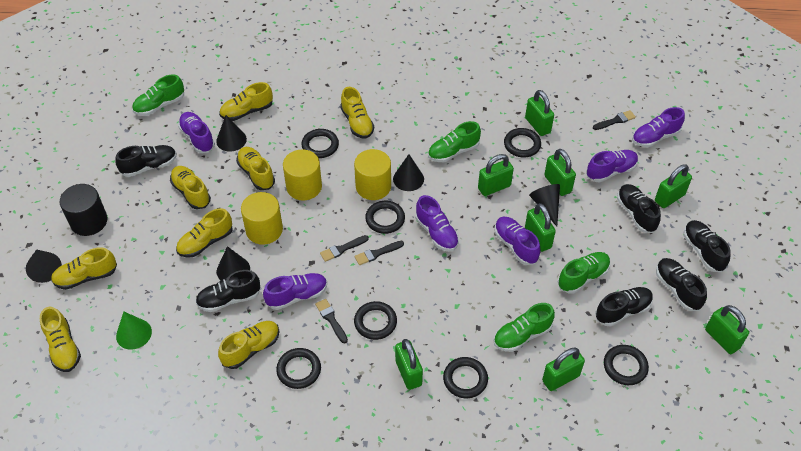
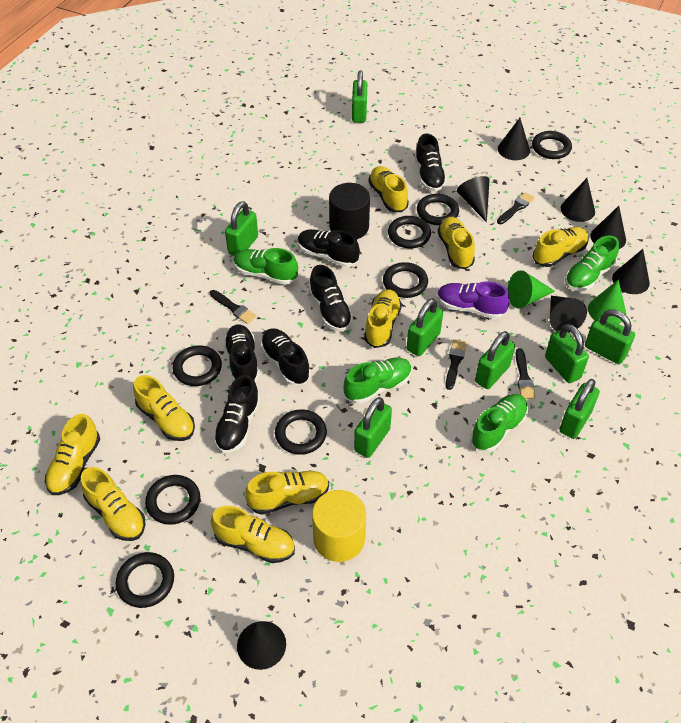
black cone: 5 -> 7
black ring: 7 -> 8
green cone: 1 -> 2
purple shoe: 6 -> 1
yellow cylinder: 3 -> 1
yellow shoe: 8 -> 9

